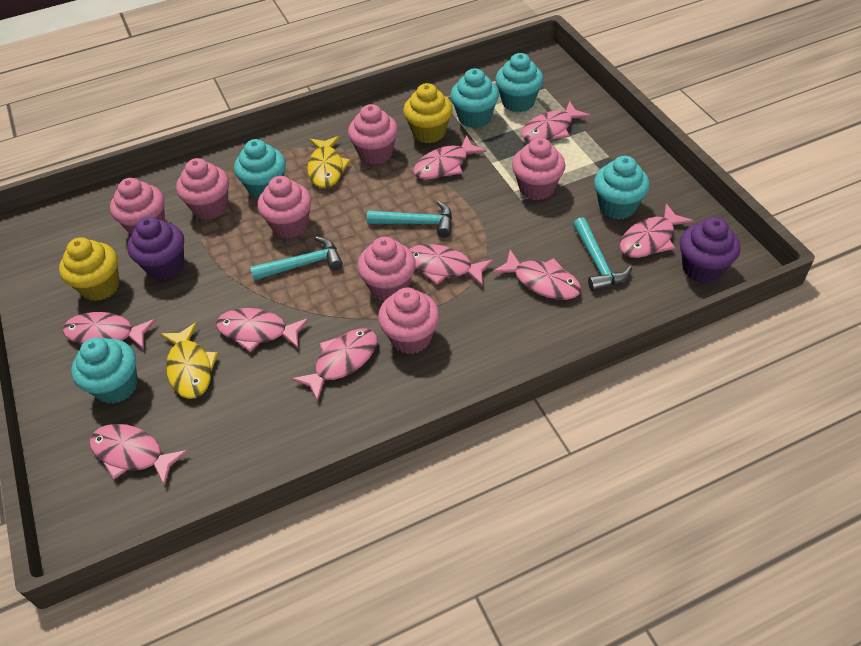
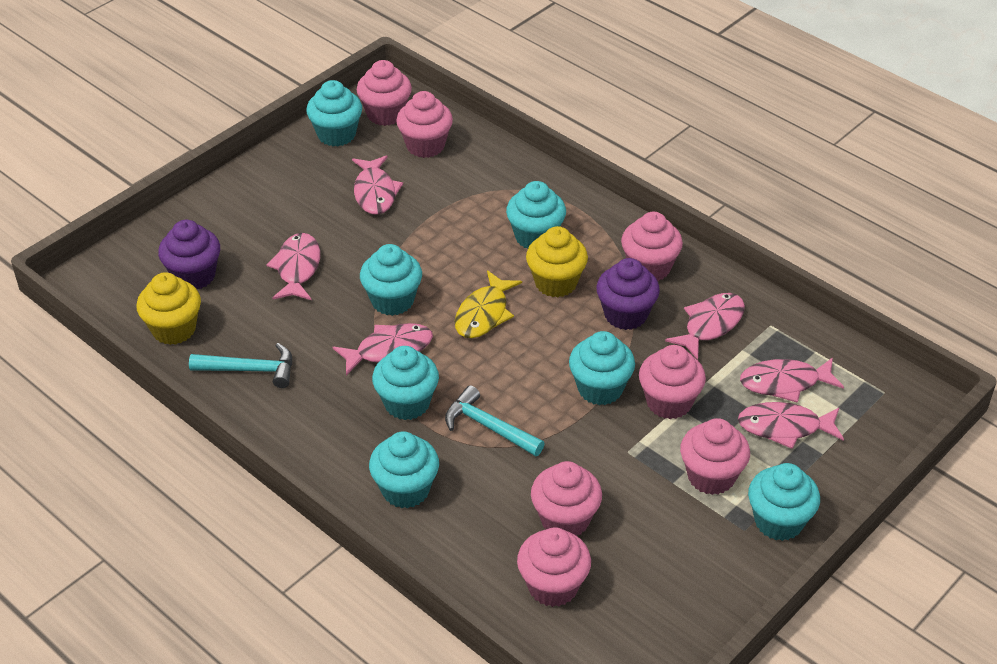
pink fish: 9 -> 6
turquoise cupcake: 5 -> 7
turquoise hammer: 3 -> 2
yellow fish: 2 -> 1

